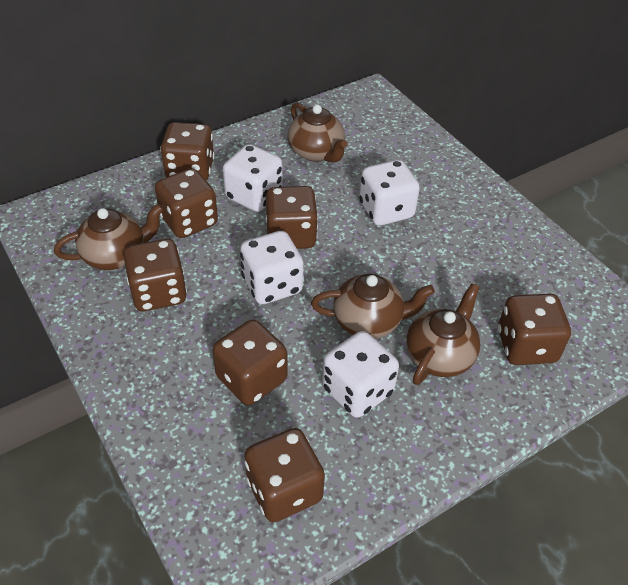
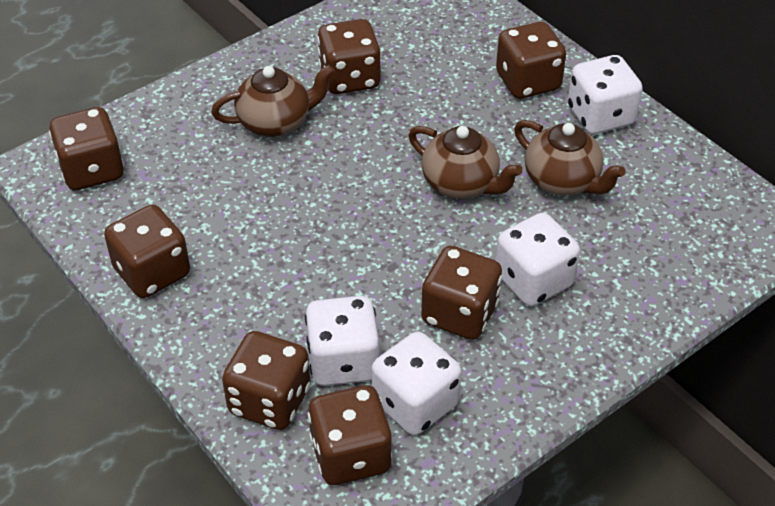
brown teapot: 4 -> 3

